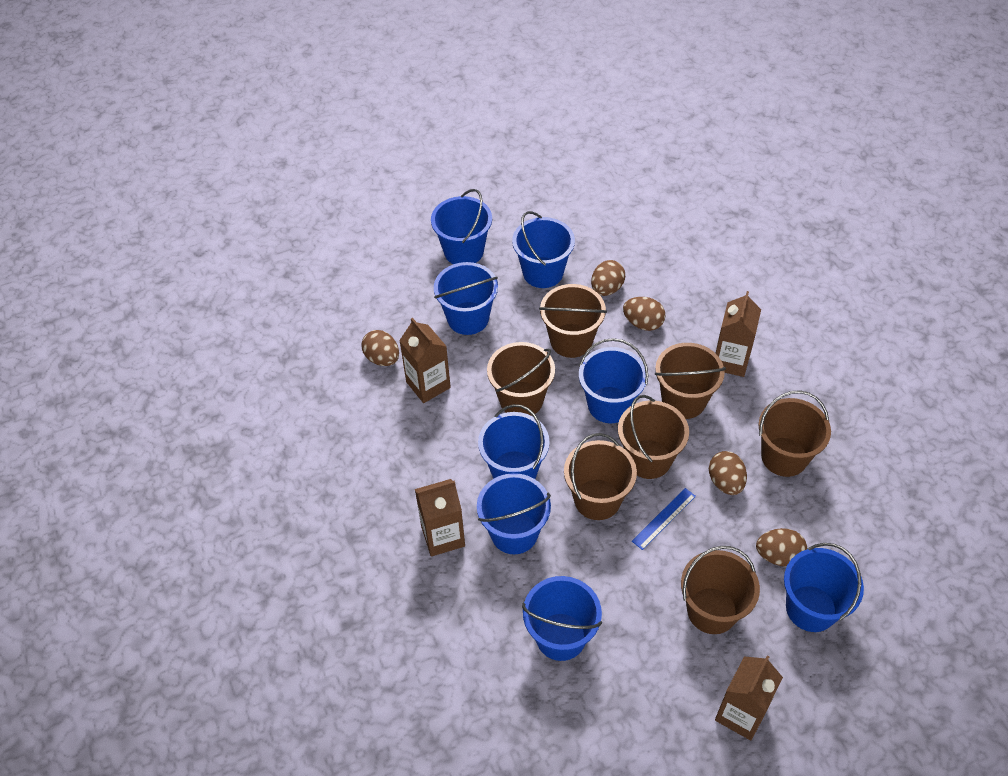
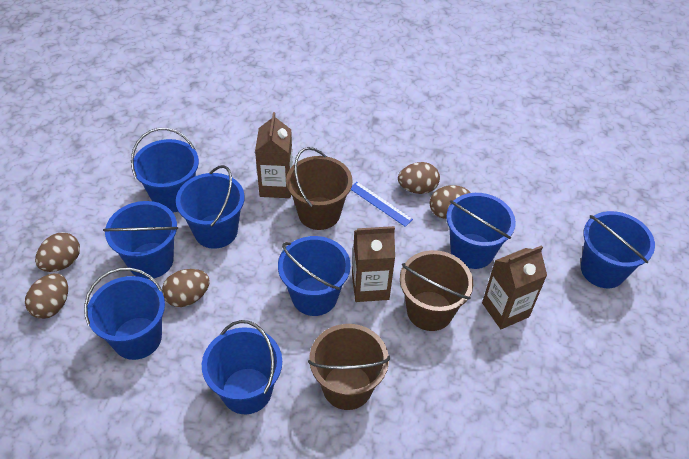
brown bucket: 7 -> 3
brown carton: 4 -> 3

